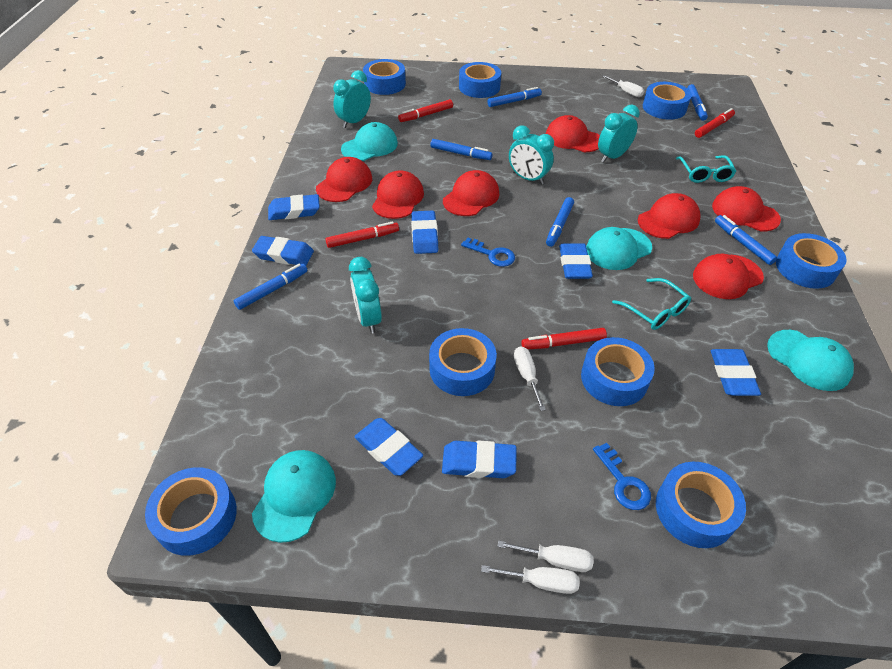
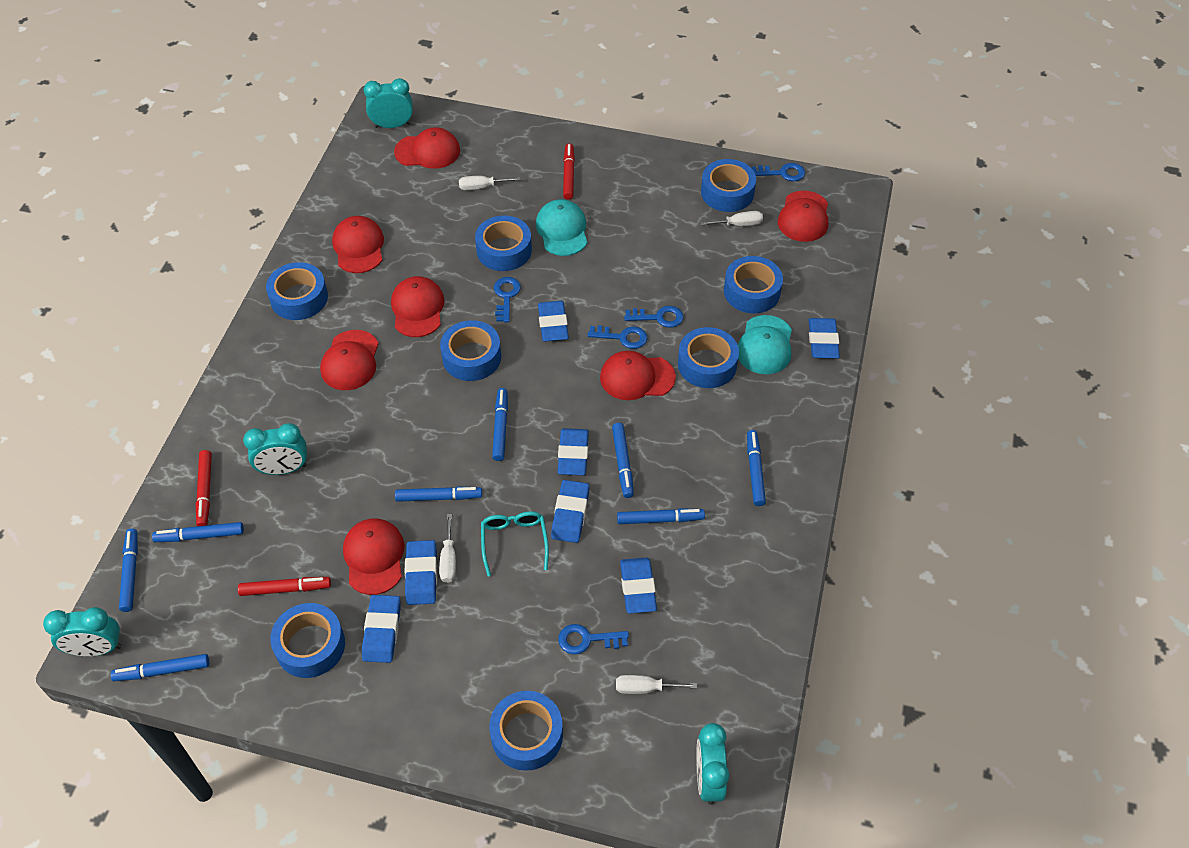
blue key: 2 -> 5
blue marker: 6 -> 8
red marker: 4 -> 3
turquoise cap: 4 -> 2
turquoise glasses: 2 -> 1

